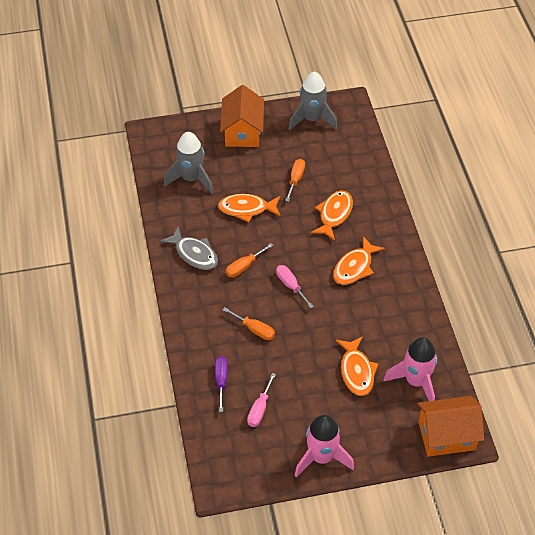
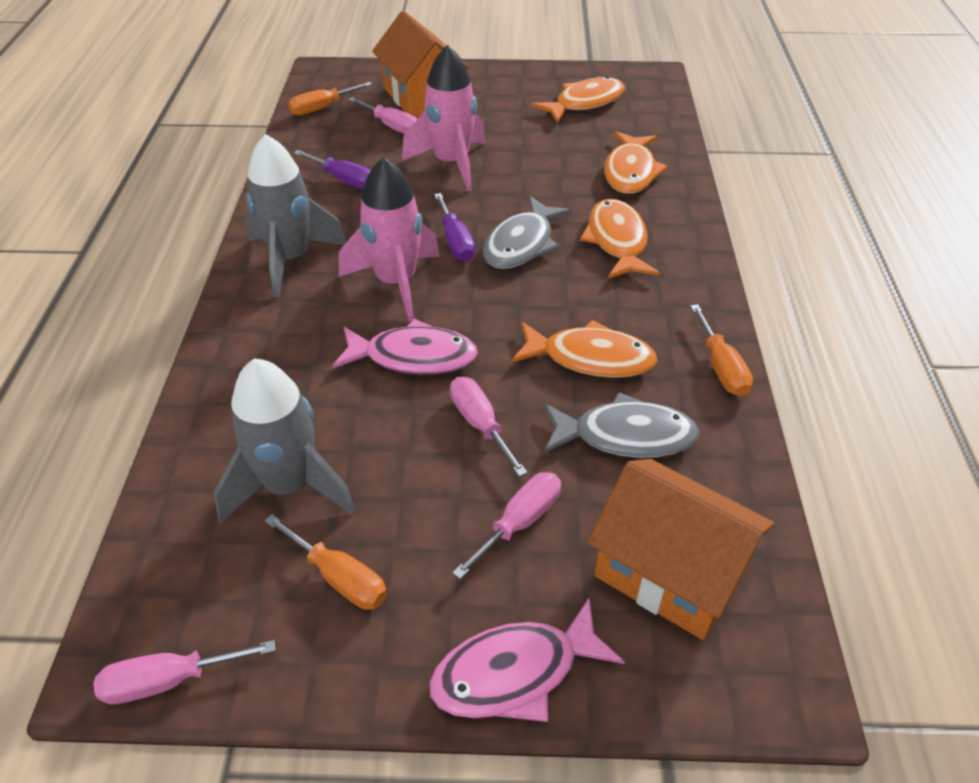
grey fish: 1 -> 2
pink fish: 0 -> 2
pink screwdriver: 2 -> 4
purple screwdriver: 1 -> 2

